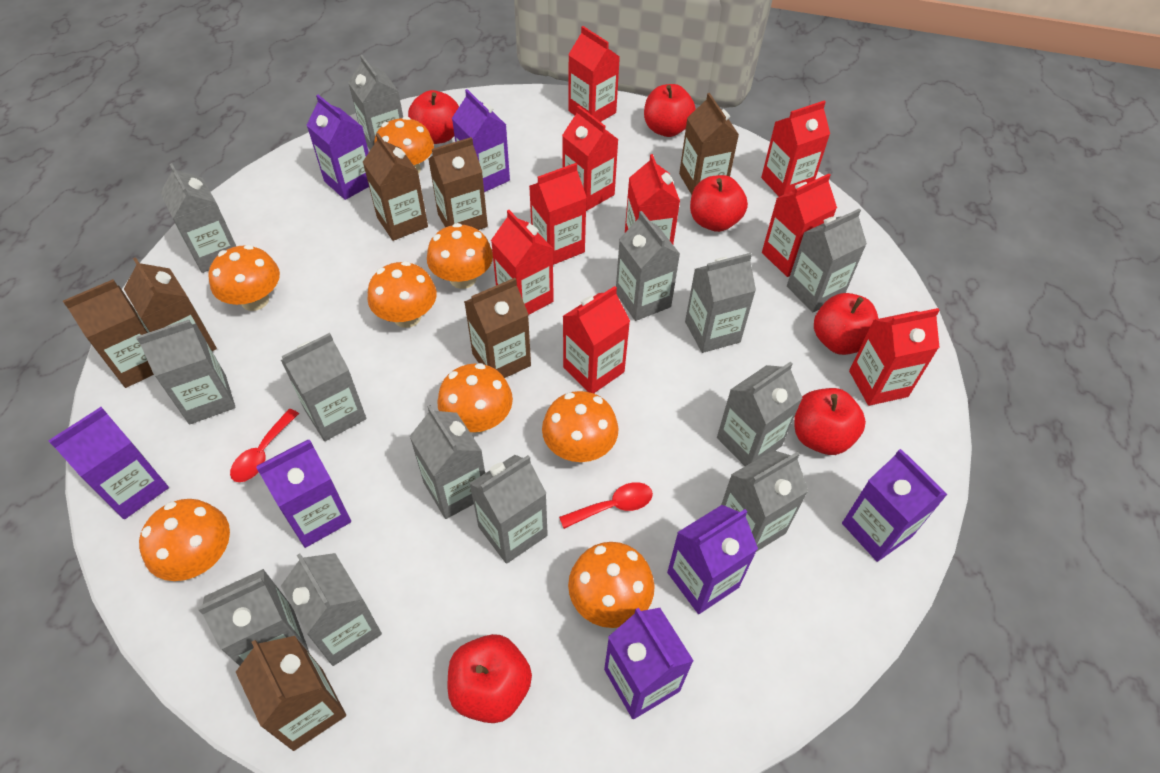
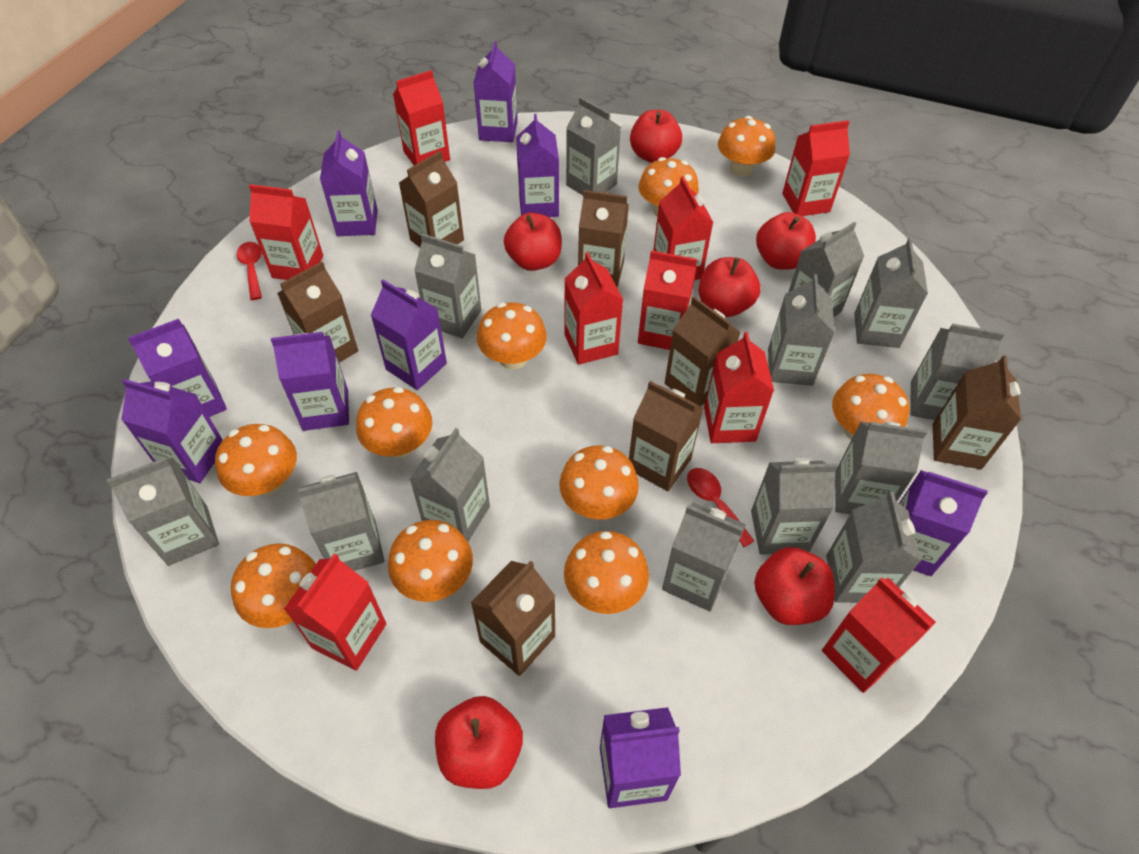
orange mushroom: 8 -> 10
purple carton: 7 -> 9

